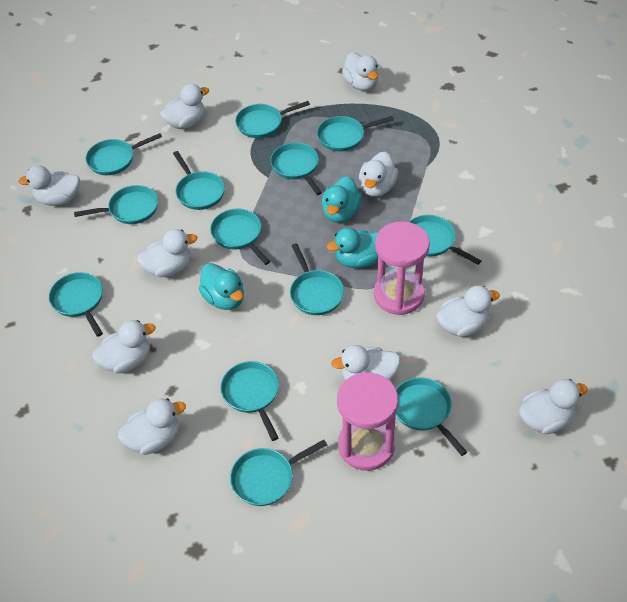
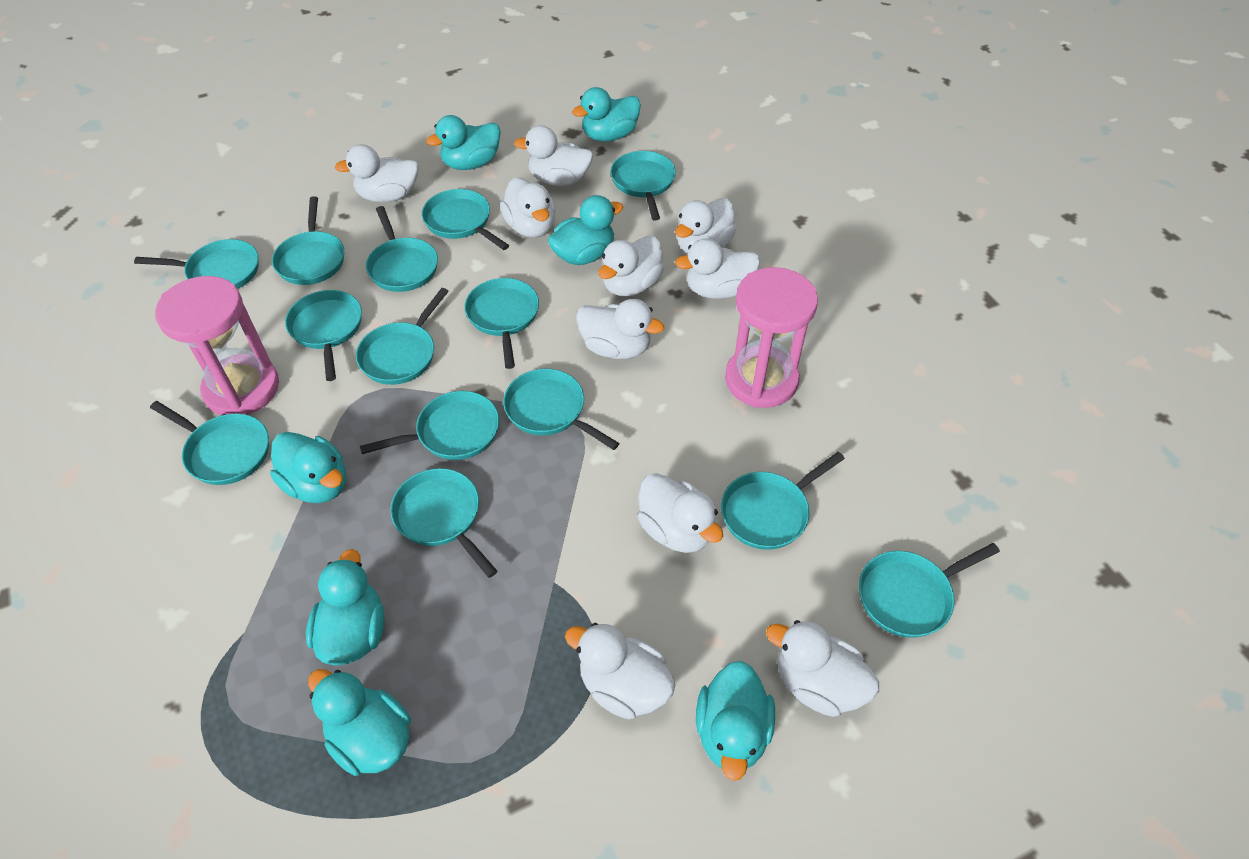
turquoise duck: 3 -> 7
turquoise pan: 13 -> 14

